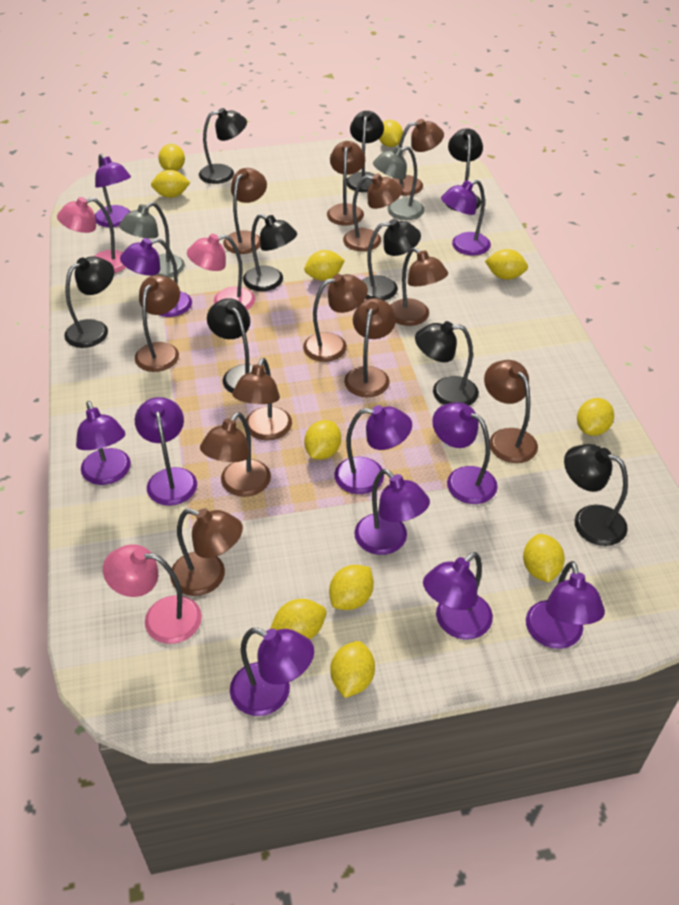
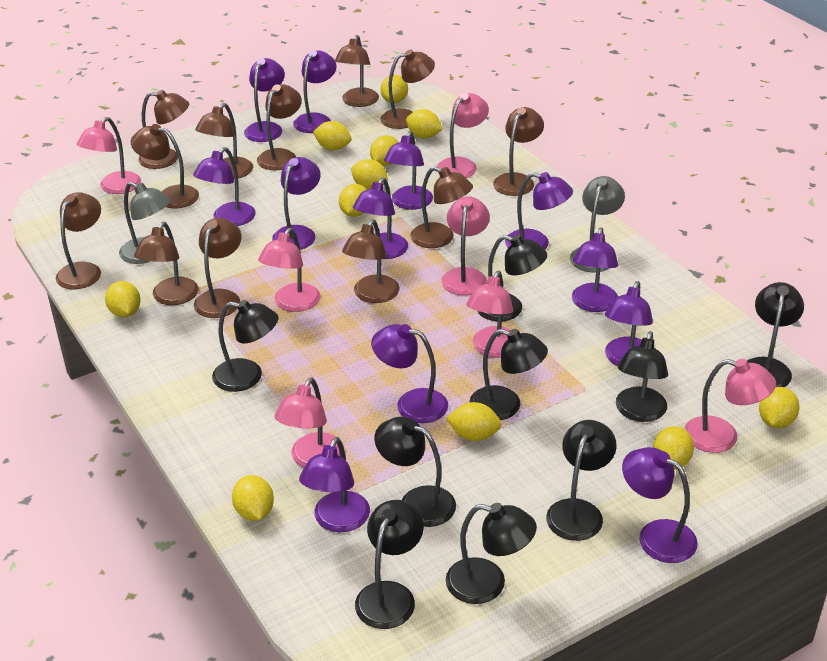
pink lamp: 3 -> 7
purple lamp: 11 -> 12

